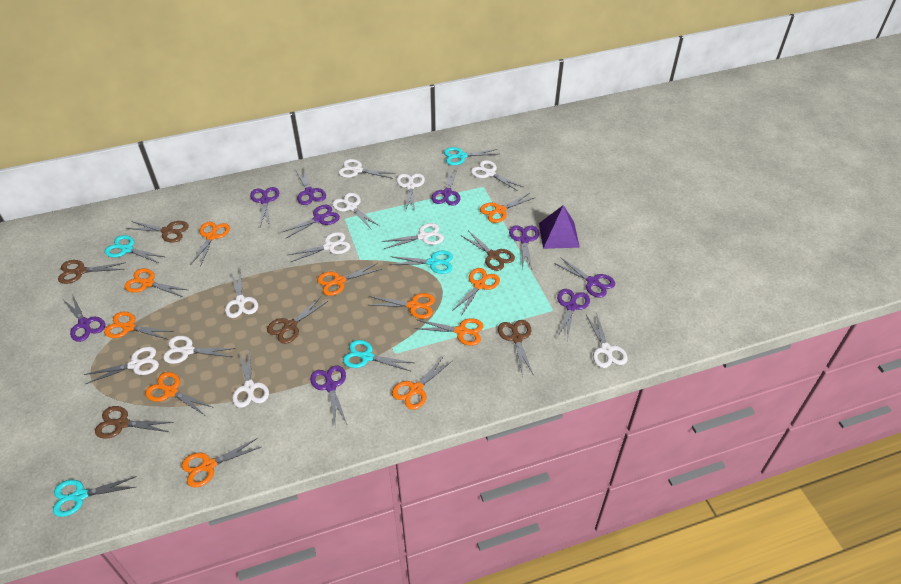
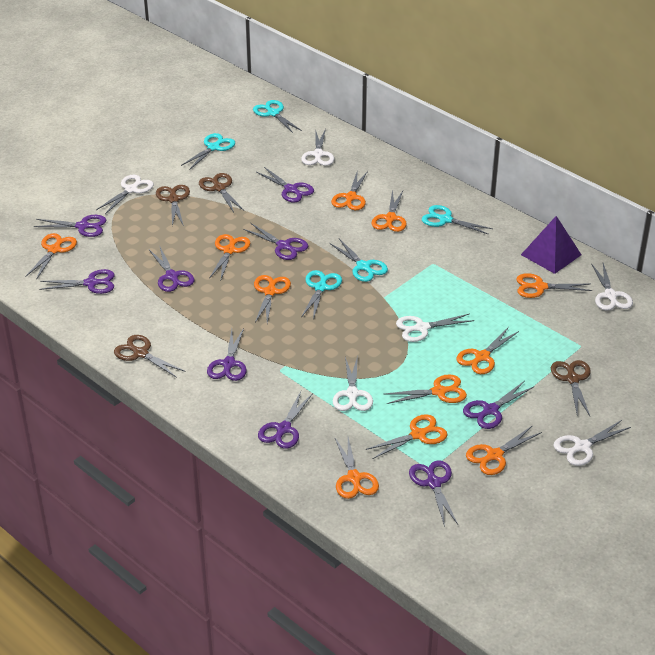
brown scissors: 6 -> 4
white scissors: 11 -> 6

